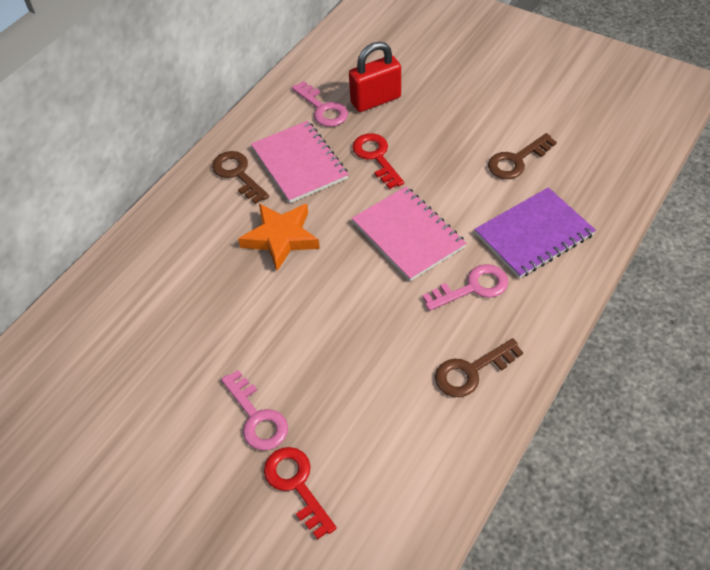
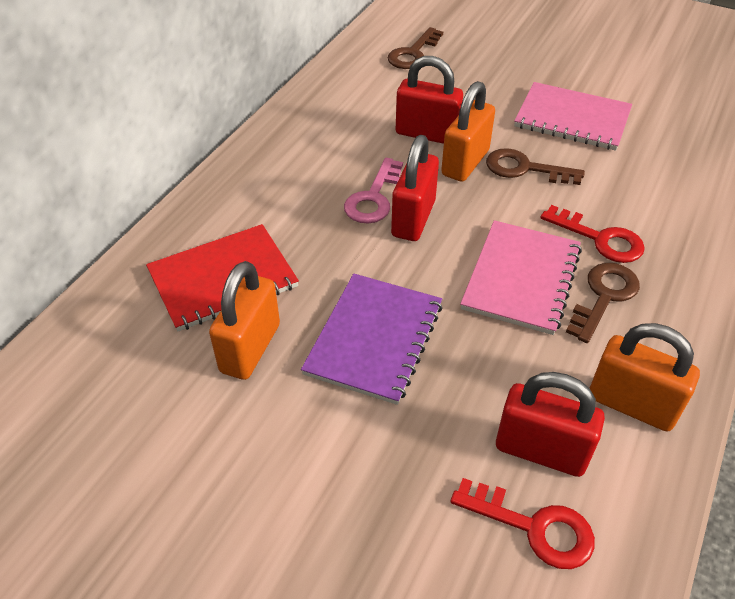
orange padlock: 0 -> 3
orange star: 1 -> 0
pink key: 3 -> 1
red notebook: 0 -> 1
red padlock: 1 -> 3

